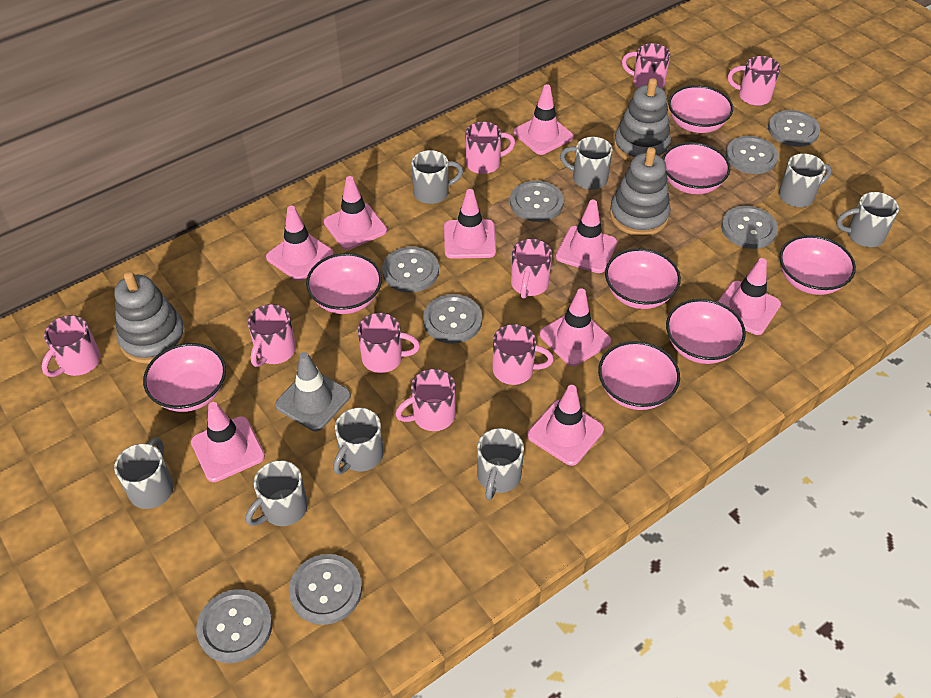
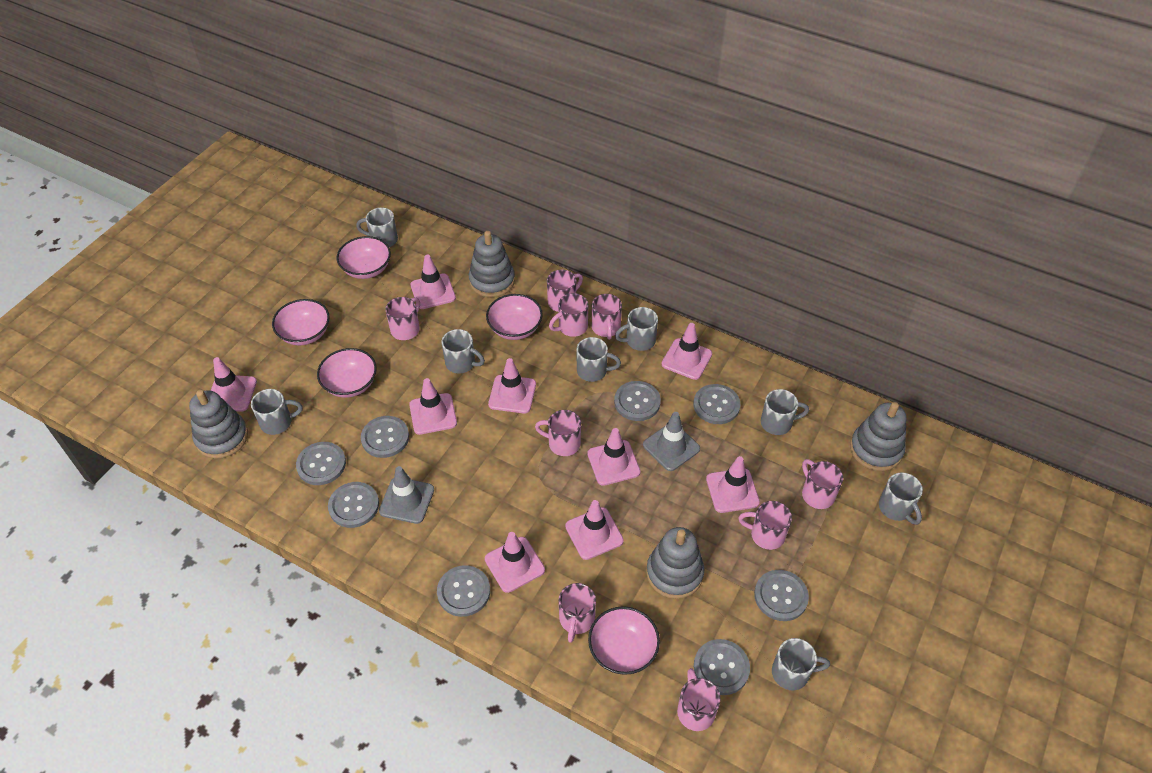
grey stacking toy: 3 -> 4
grey traffic cone: 1 -> 2
pink bowl: 8 -> 5

